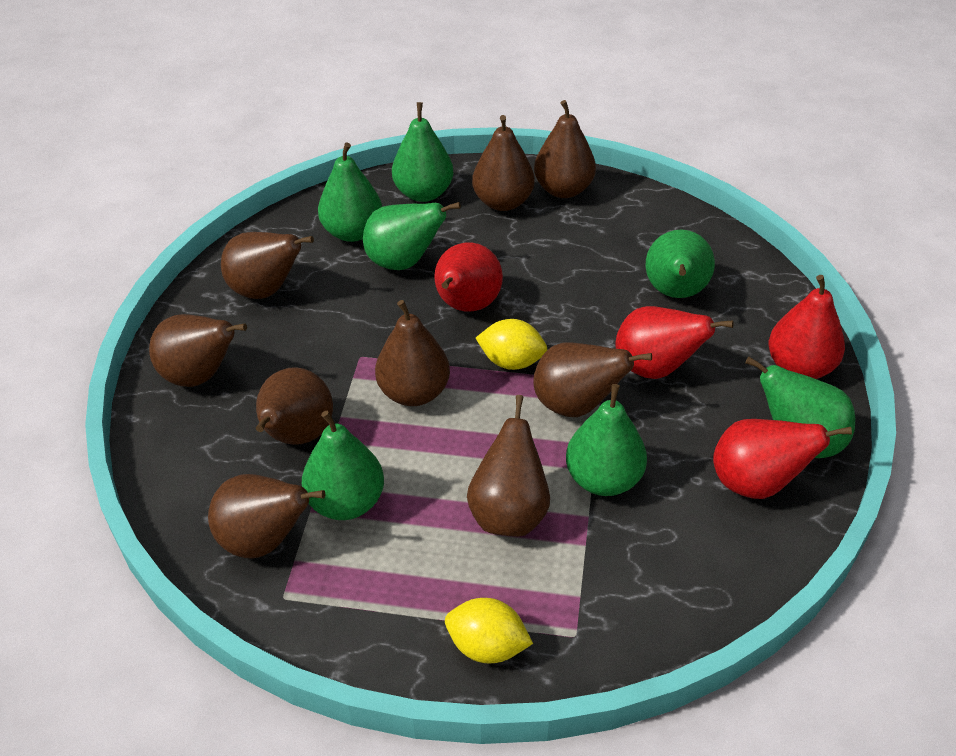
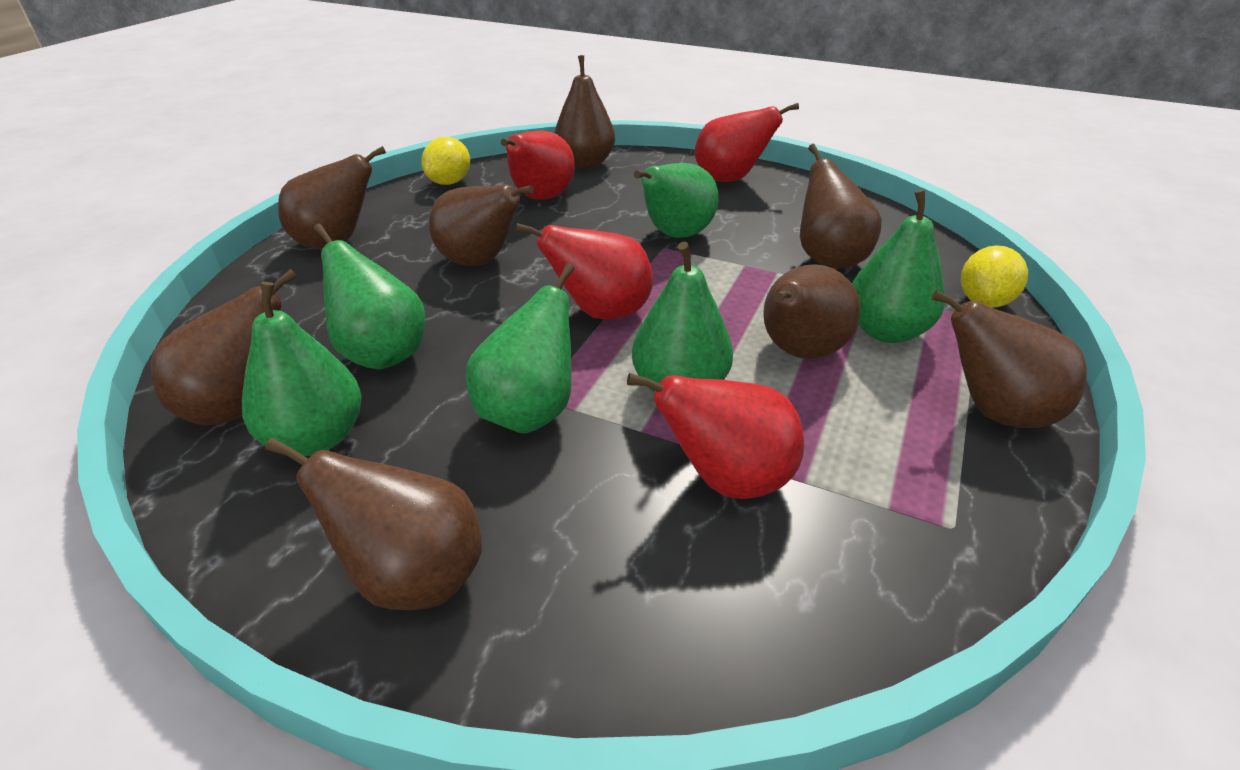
brown pear: 9 -> 8
green pear: 7 -> 6

